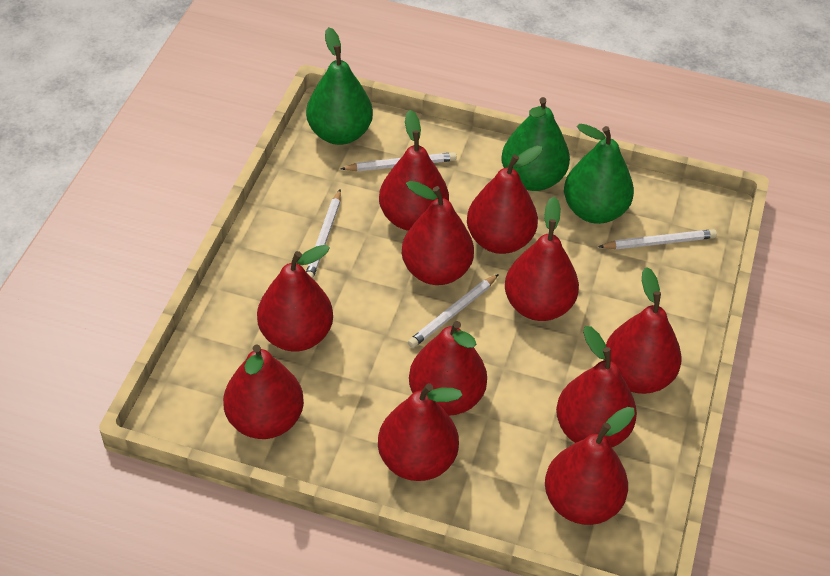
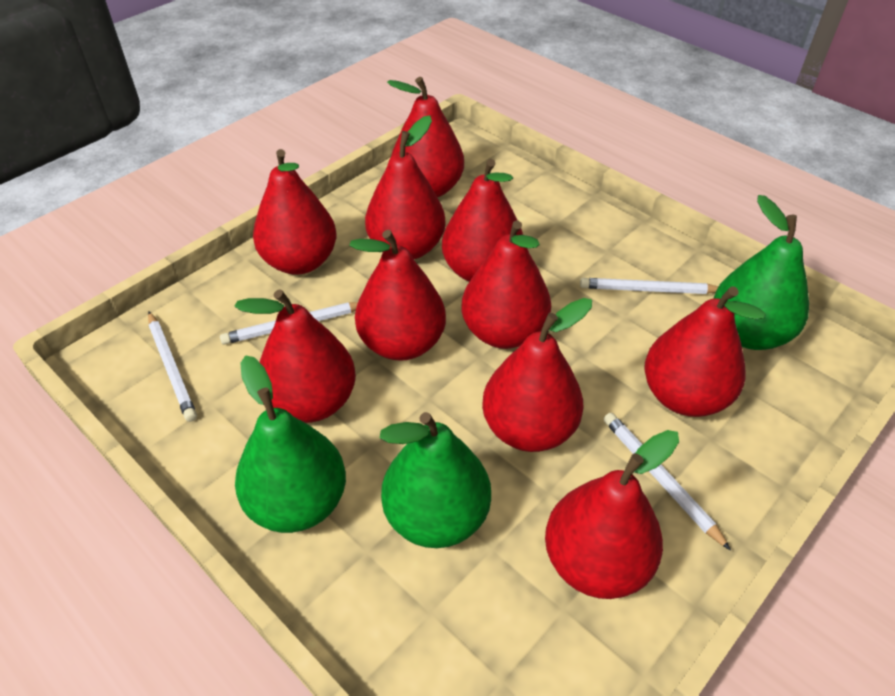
red pear: 11 -> 10

